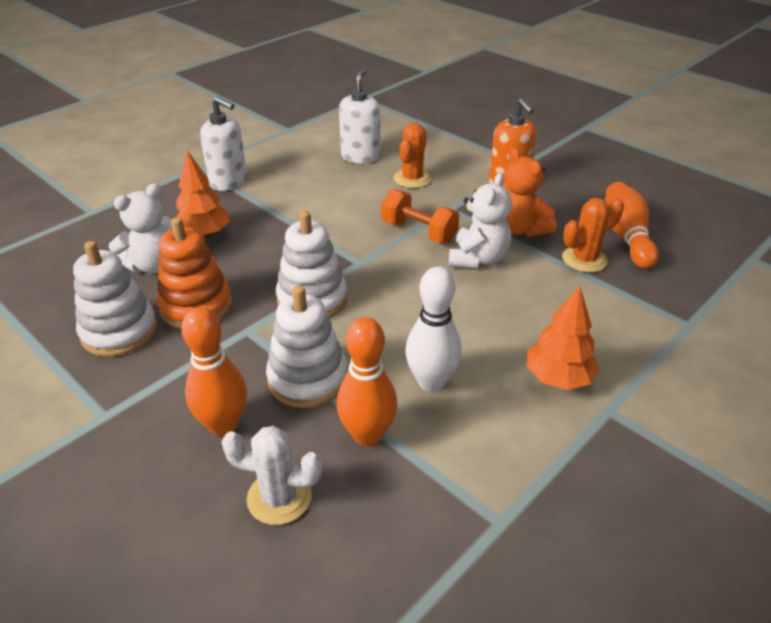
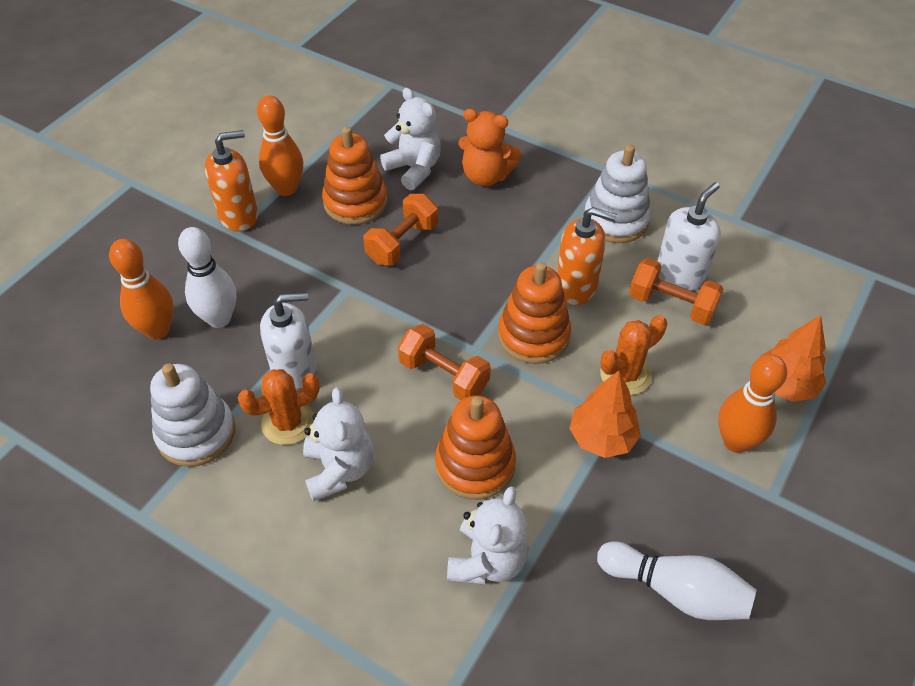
orange dumbbell: 1 -> 3
orange soap dispenser: 1 -> 2
orange stacking toy: 1 -> 3
white bowling pin: 1 -> 2
white cactus: 1 -> 0
white stacking toy: 3 -> 2
white teddy bear: 2 -> 3

